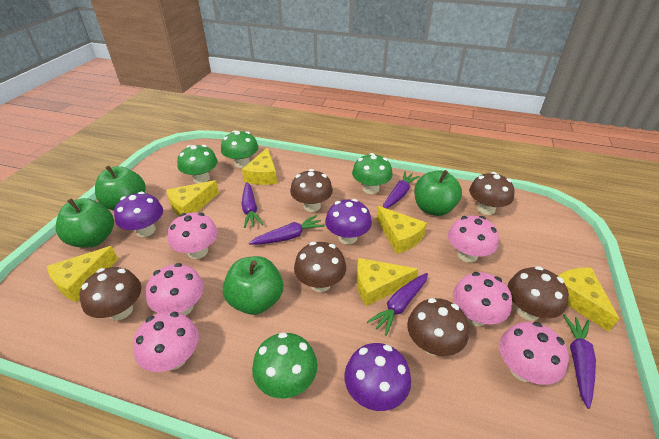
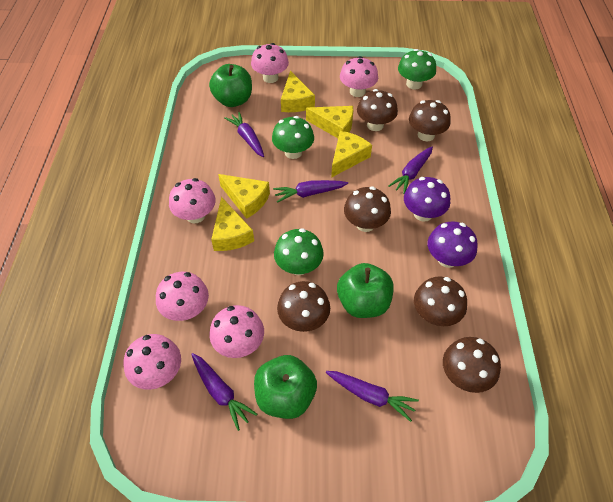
green apple: 4 -> 3
green mushroom: 4 -> 3
purple mushroom: 3 -> 2
yellow cheese: 6 -> 5

